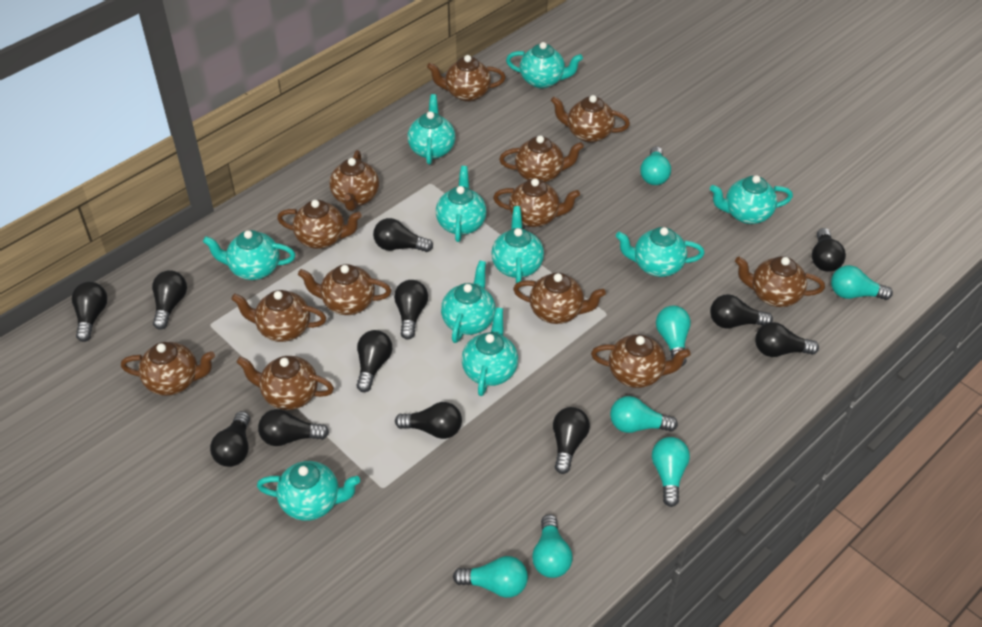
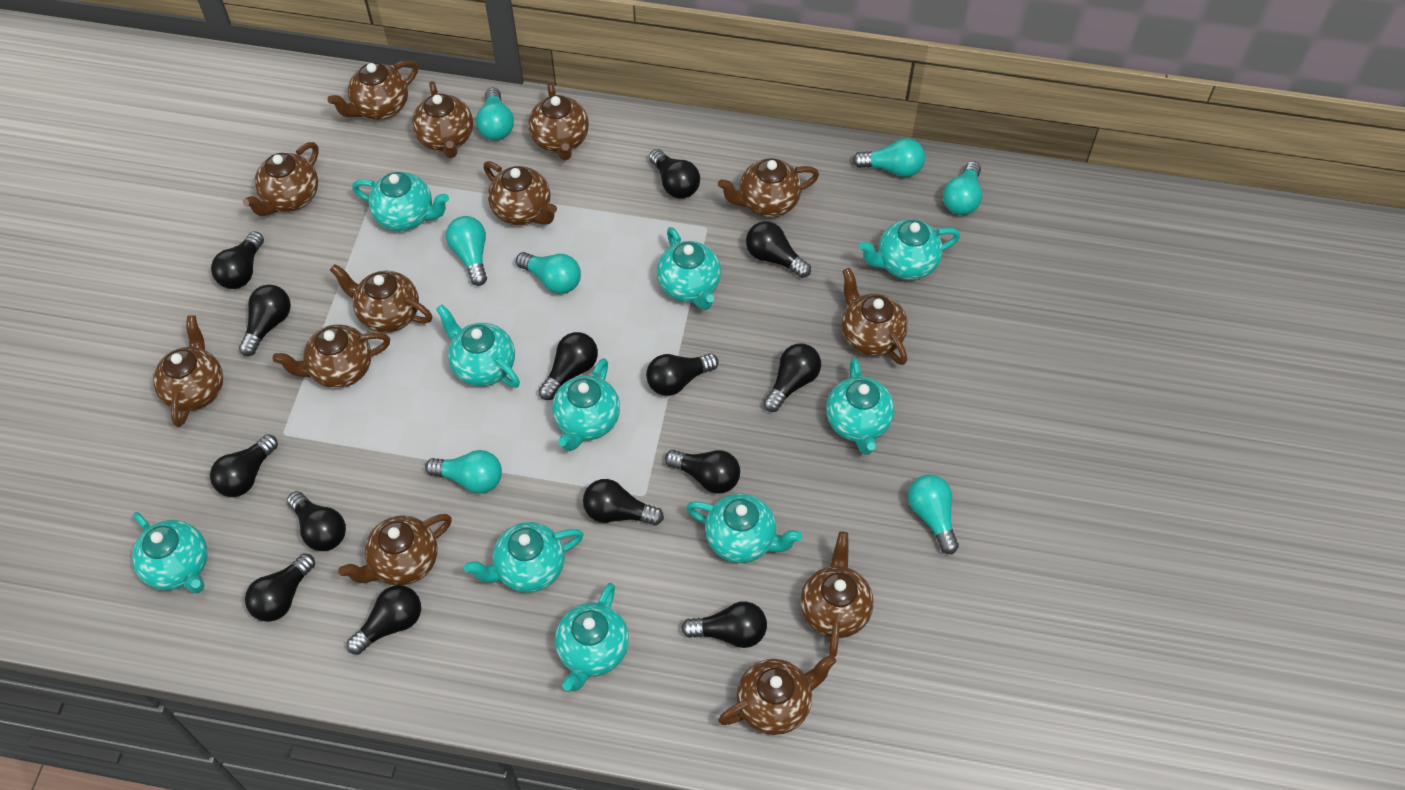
black light bulb: 12 -> 14

